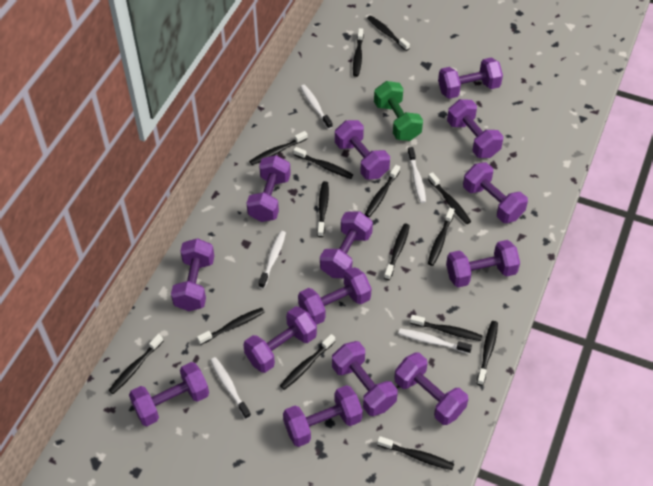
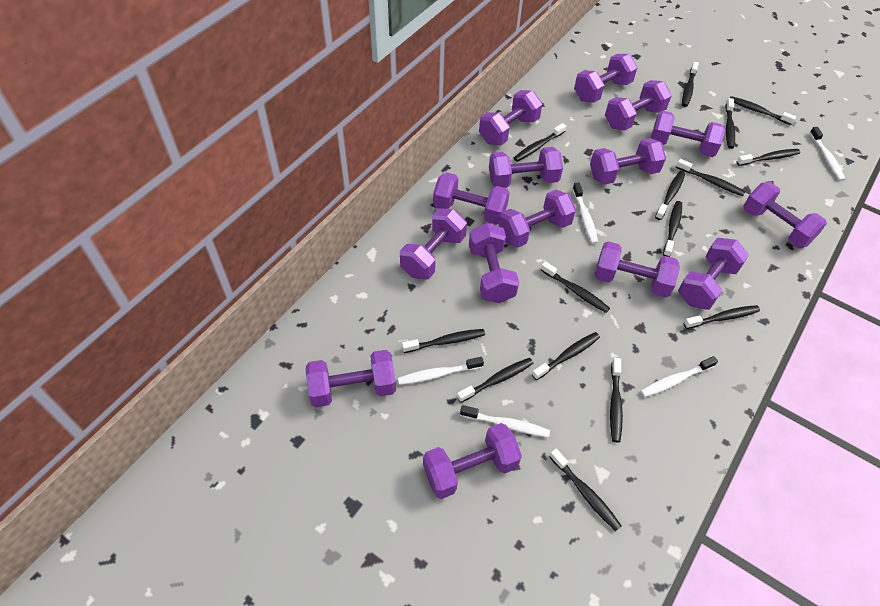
green dumbbell: 1 -> 0
purple dumbbell: 14 -> 15

